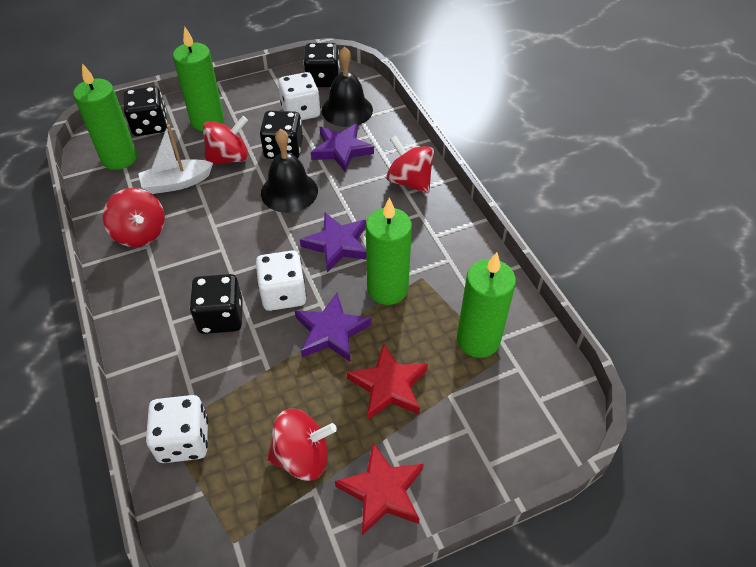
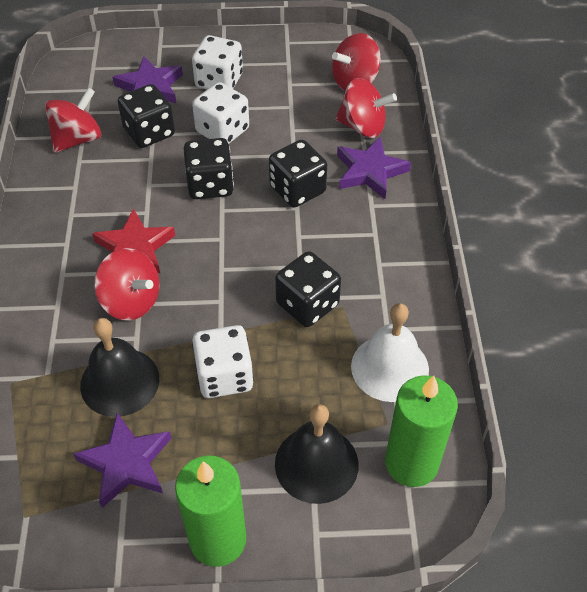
green candle: 4 -> 2
red star: 2 -> 1
white bell: 0 -> 1
white boat: 1 -> 0

